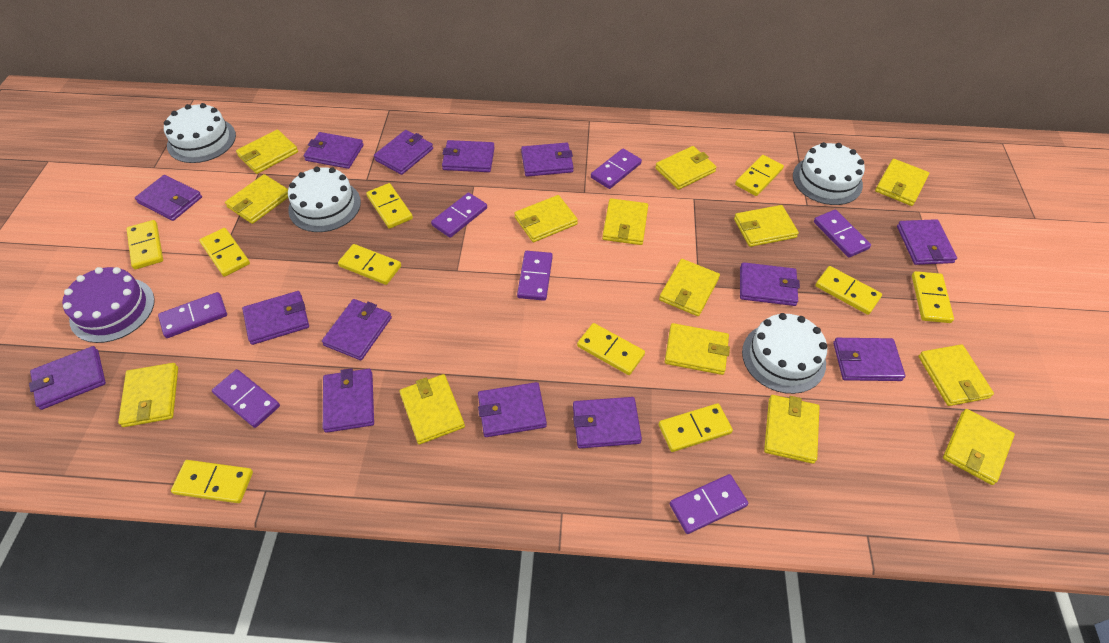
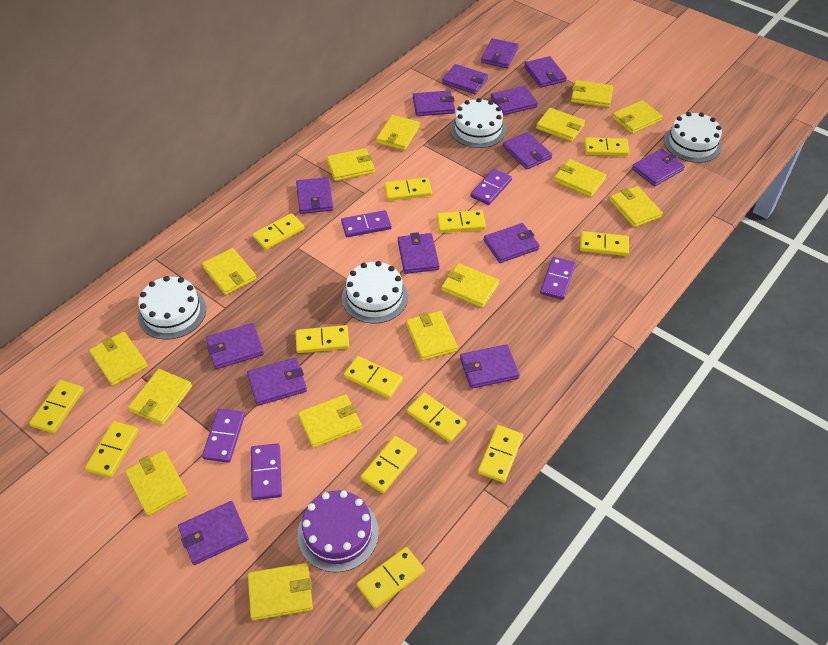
purple domino: 7 -> 5
yellow domino: 10 -> 13
yellow wallet: 14 -> 15

